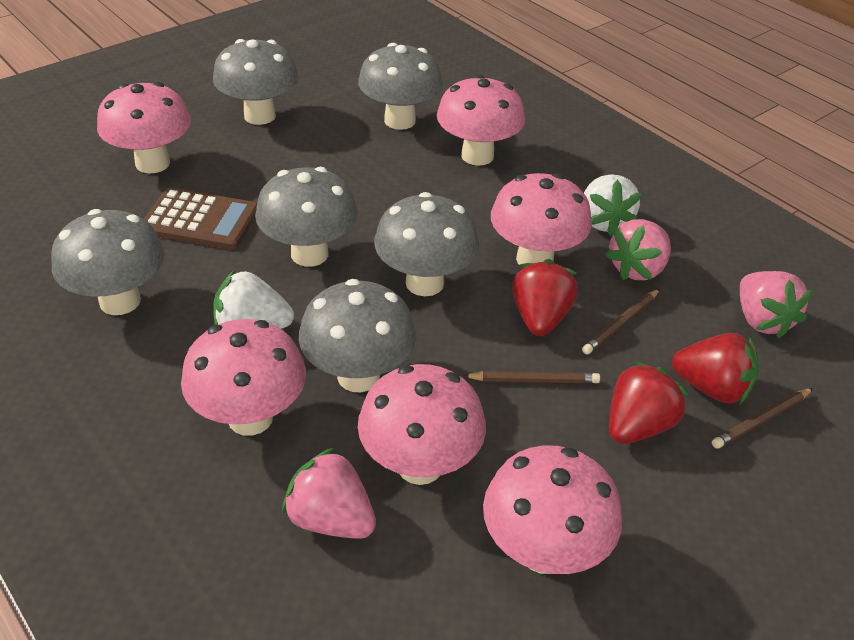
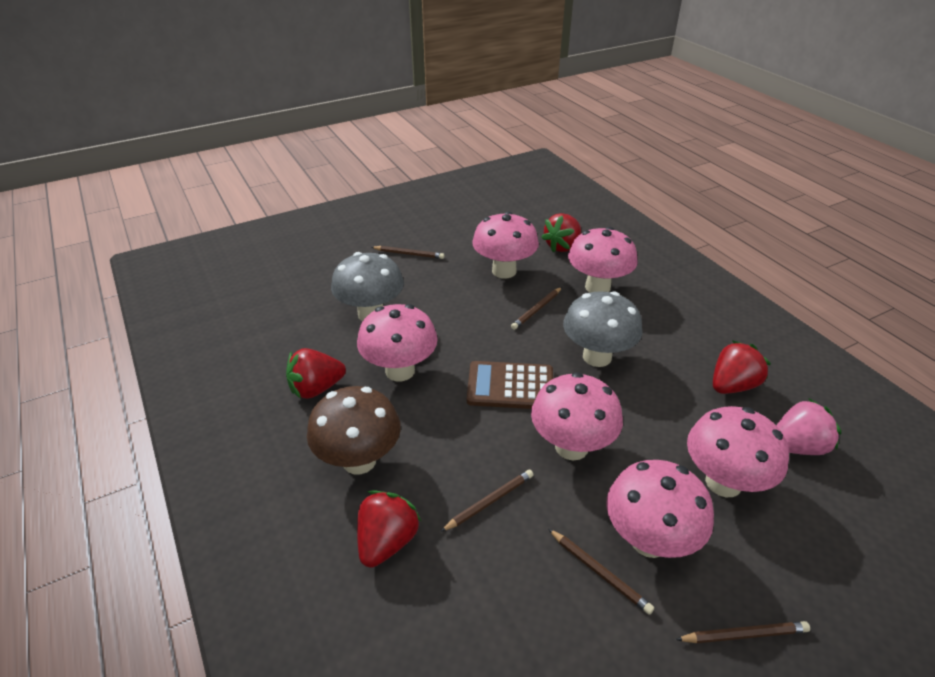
brown mushroom: 0 -> 1
brown pencil: 3 -> 5
grey mushroom: 6 -> 2
pink strawberry: 3 -> 1
red strawberry: 3 -> 4
white strawberry: 2 -> 0

